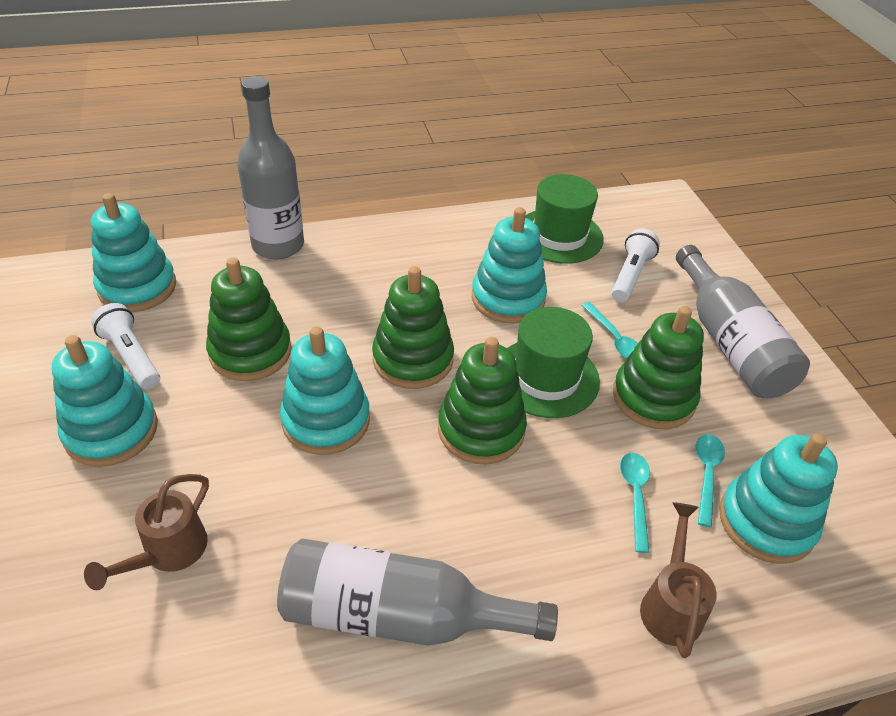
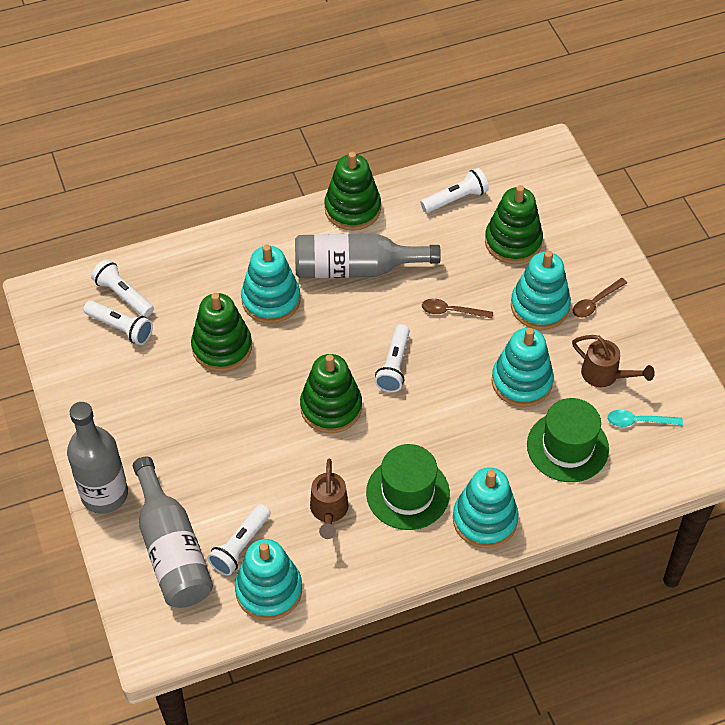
brown spoon: 0 -> 2
turquoise spoon: 3 -> 1
white flashlight: 2 -> 5

